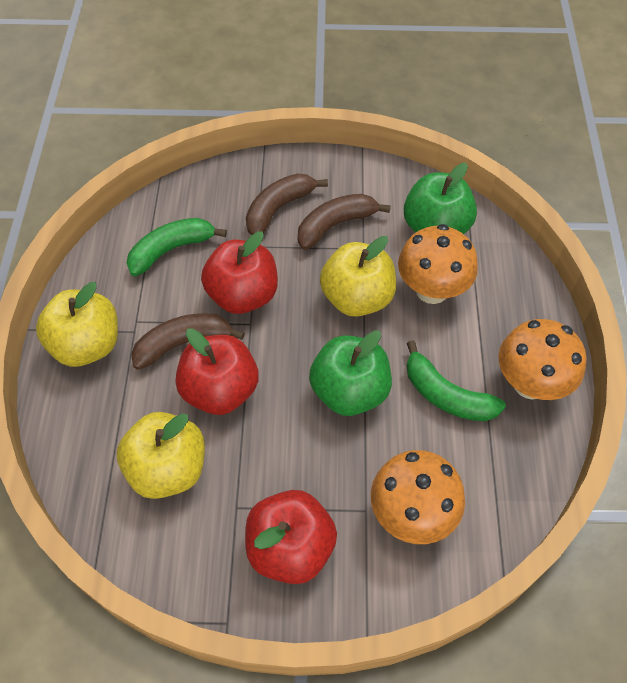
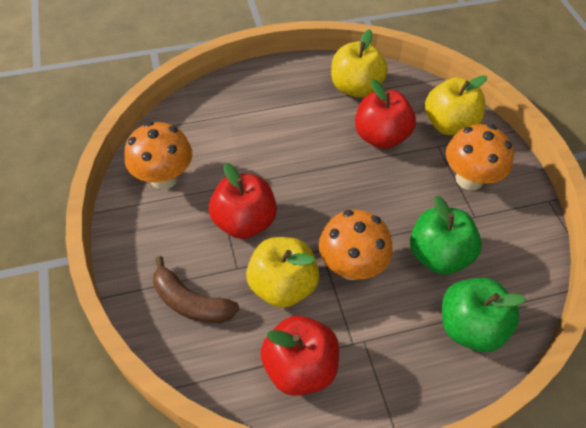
brown banana: 3 -> 1
green banana: 2 -> 0

